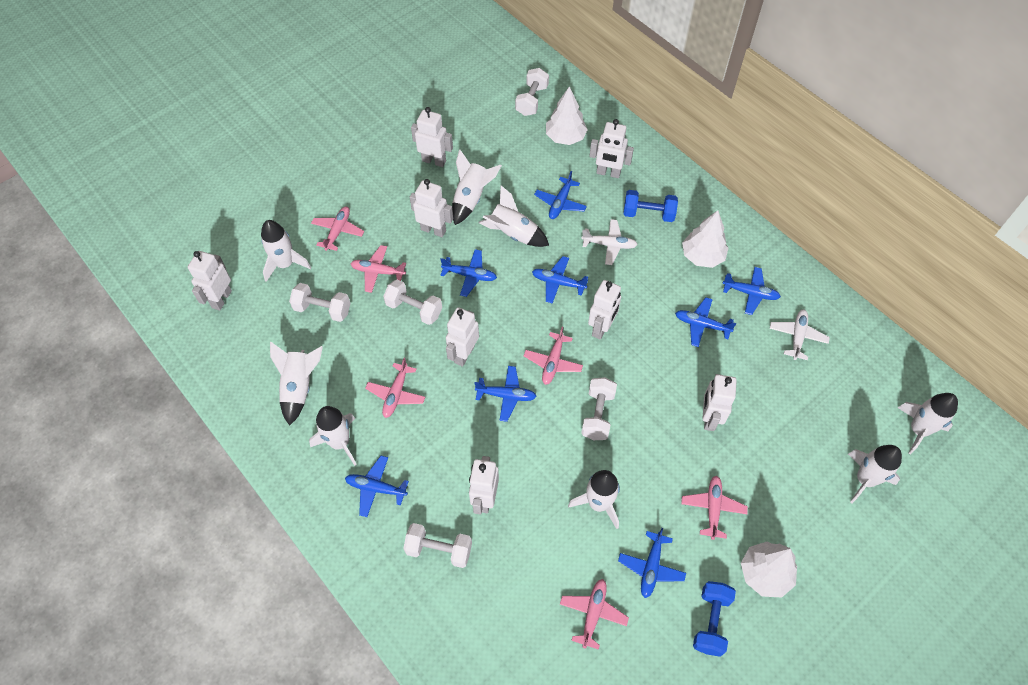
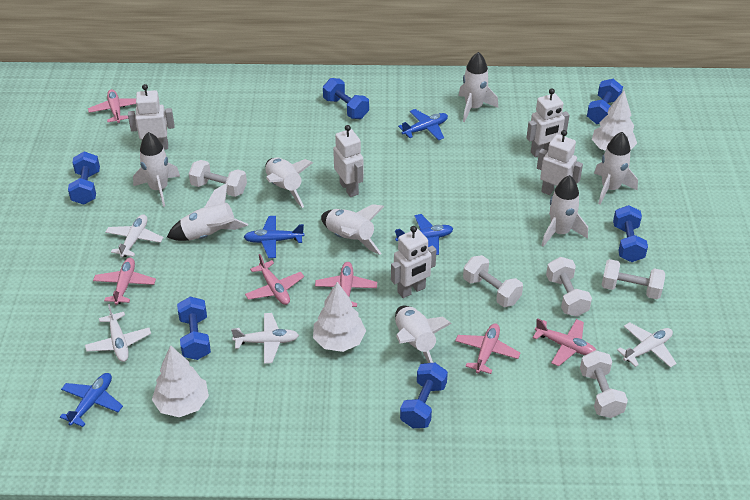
blue dumbbell: 2 -> 6
blue plane: 8 -> 4
white plane: 2 -> 4
white robot: 8 -> 5

